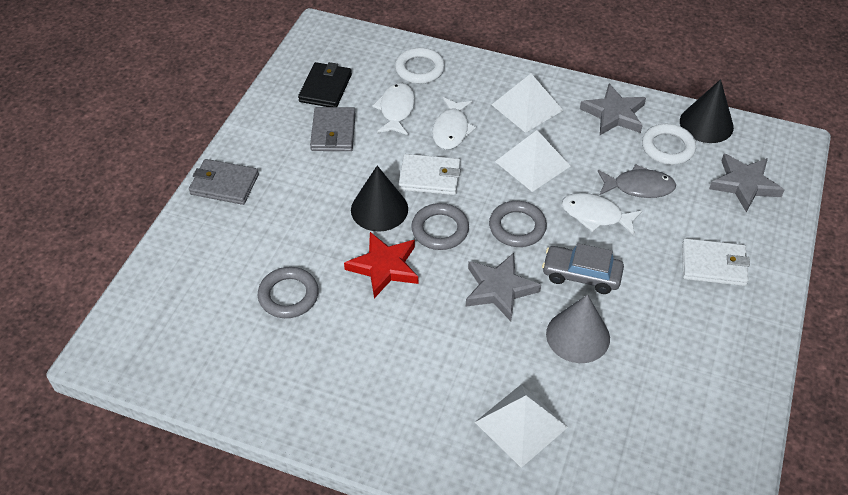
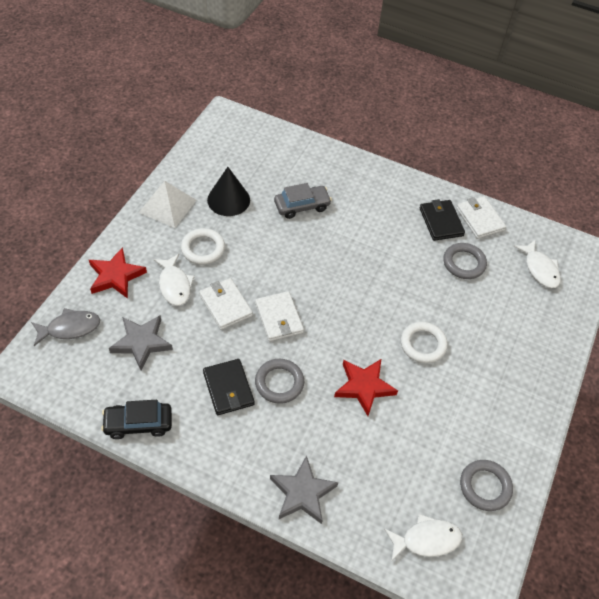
black car: 0 -> 1
black cone: 2 -> 1
black wallet: 1 -> 2
grey cone: 1 -> 0
grey star: 3 -> 2
grey wallet: 2 -> 0
red star: 1 -> 2
white pyramid: 3 -> 1
white wallet: 2 -> 3

